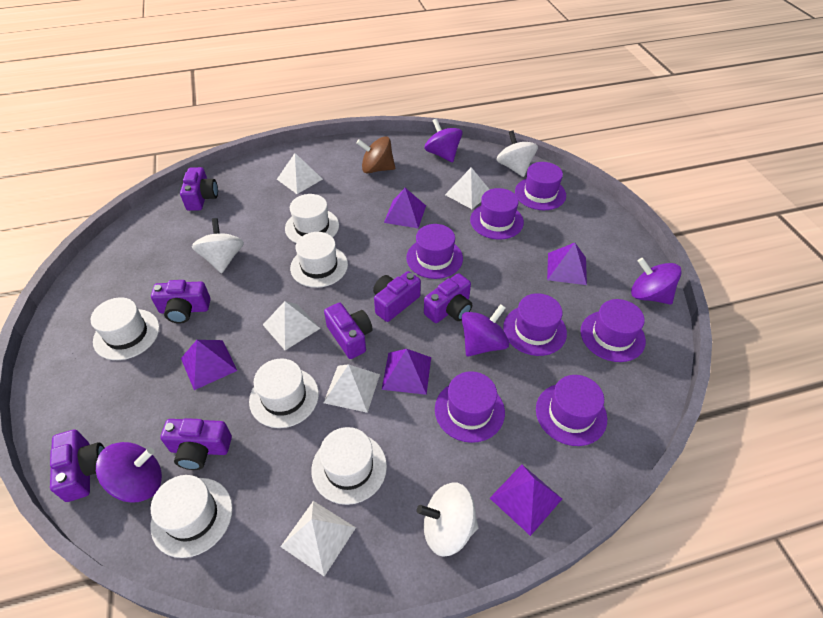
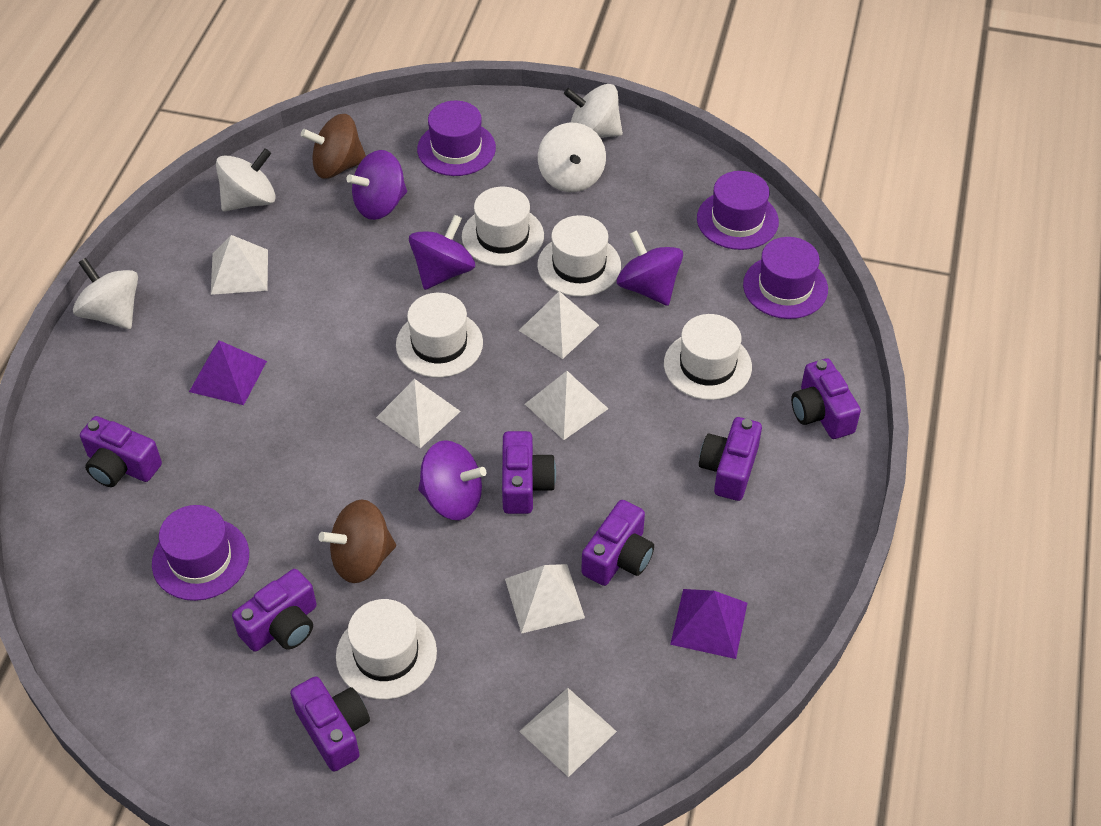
brown spinning top: 1 -> 2
purple hat: 7 -> 4
purple pyramid: 5 -> 2
white hat: 6 -> 5
white pyramid: 5 -> 6
white spinning top: 3 -> 4

